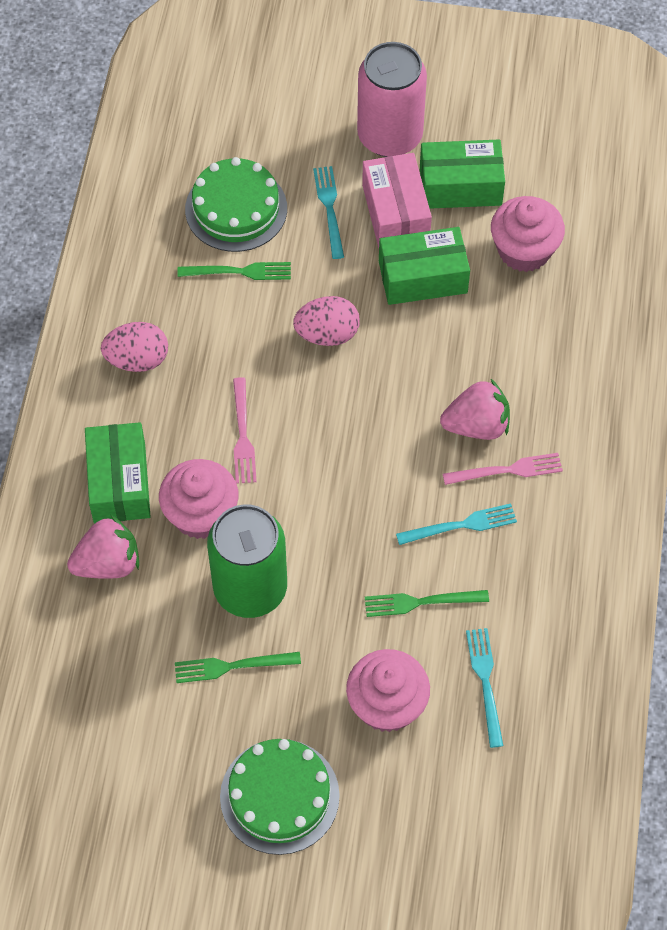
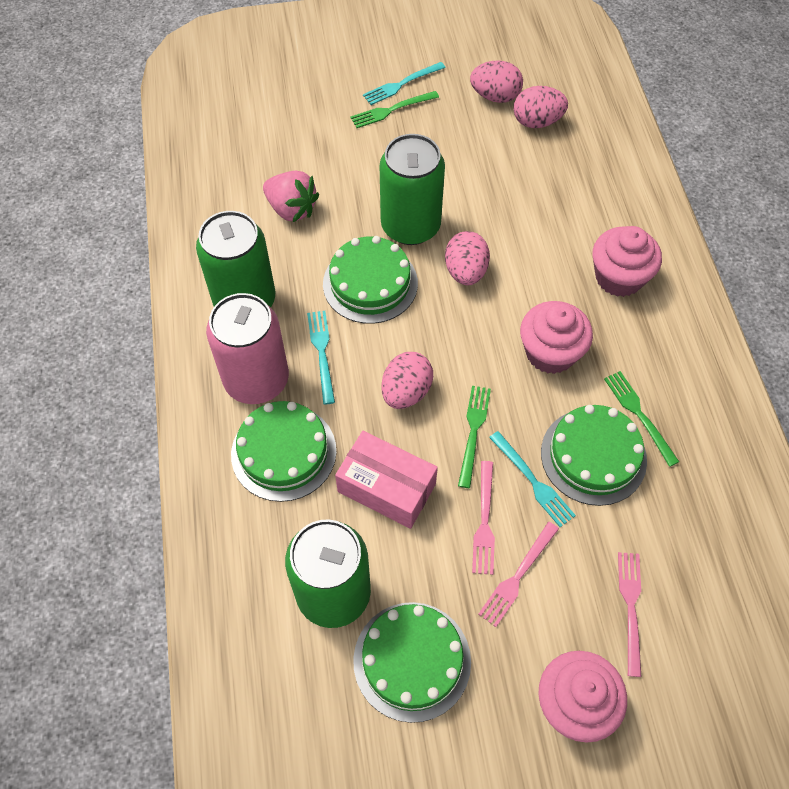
green box: 3 -> 0
green cake: 2 -> 4
green can: 1 -> 3
pink egg: 2 -> 4
pink fork: 2 -> 3
pink strawberry: 2 -> 1

